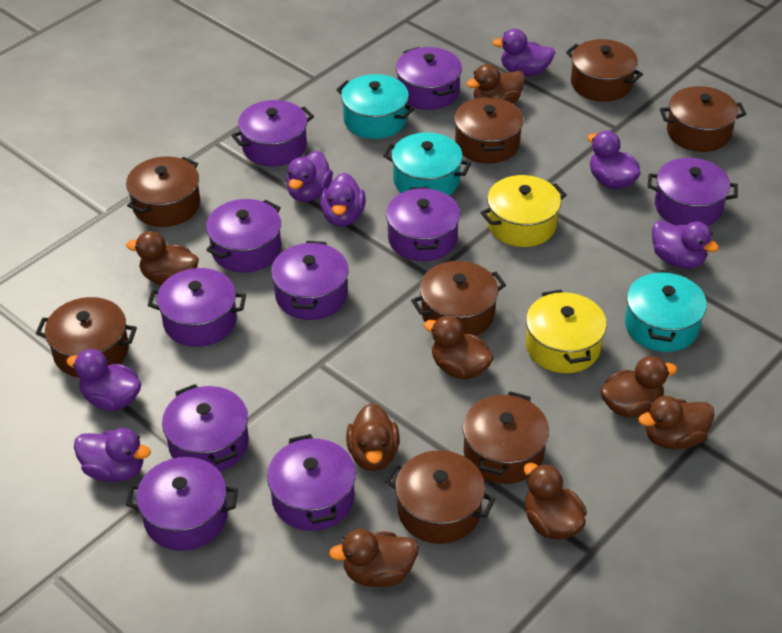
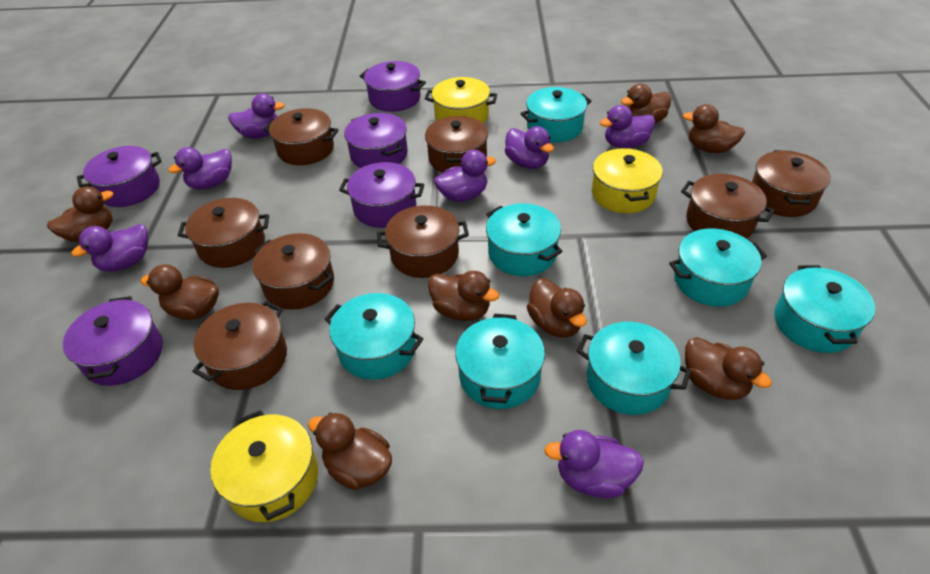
purple pot: 10 -> 5
turquoise pot: 3 -> 7
yellow pot: 2 -> 3

